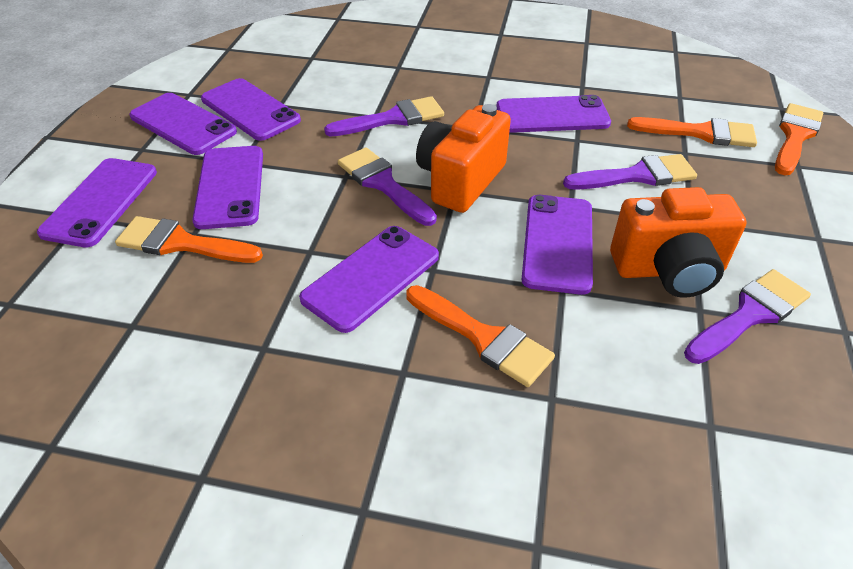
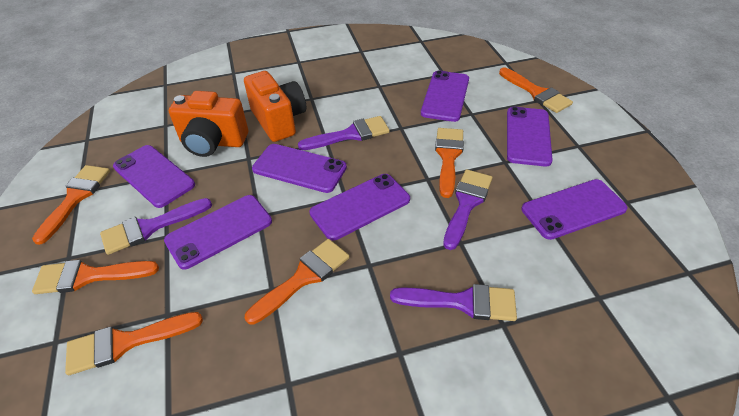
orange brush: 4 -> 6

